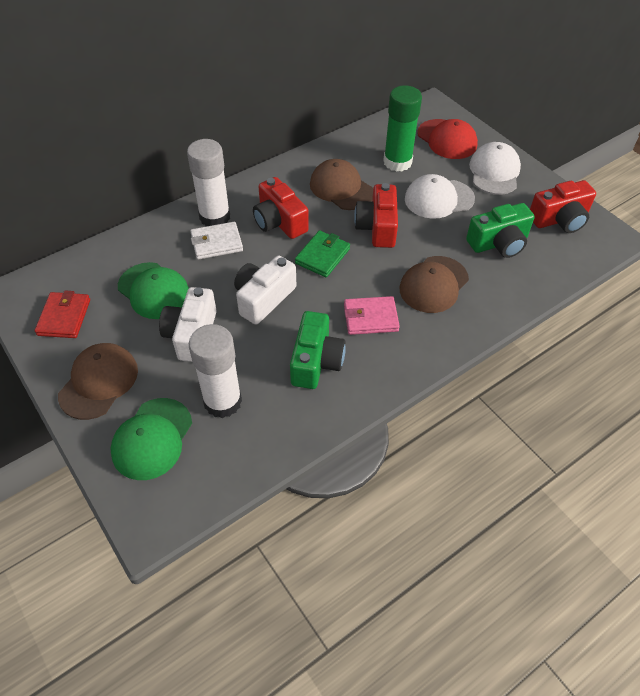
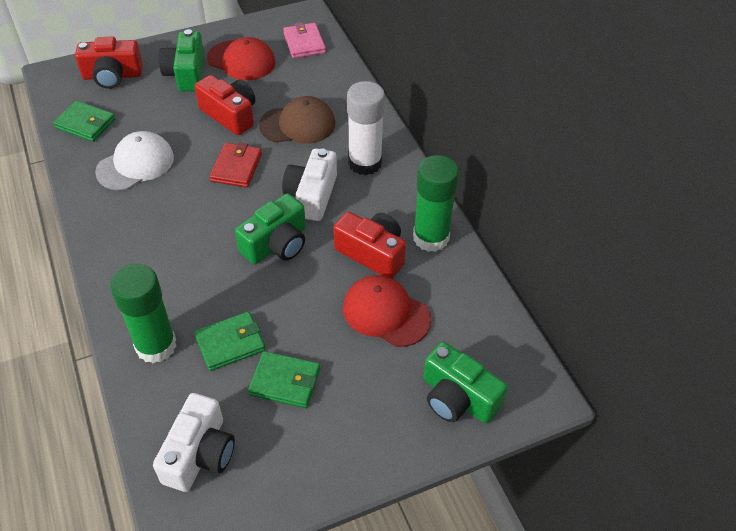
brown cap: 3 -> 1
green camera: 2 -> 3
green cap: 2 -> 0
green glue stick: 1 -> 2
green wallet: 1 -> 3
red cap: 1 -> 2
white cap: 2 -> 1
white glue stick: 2 -> 1
white wallet: 1 -> 0

